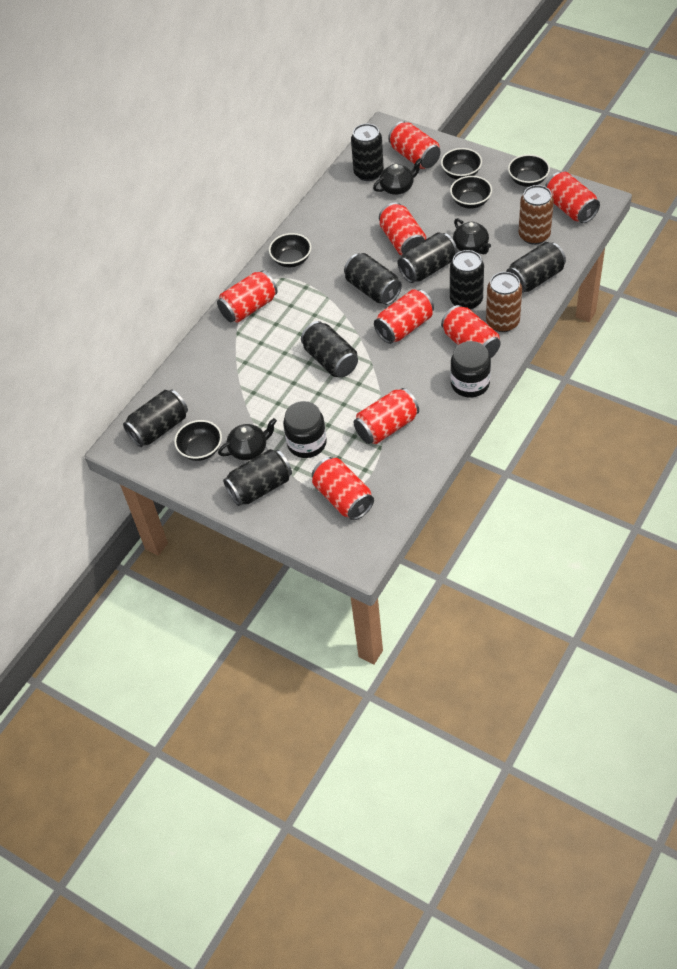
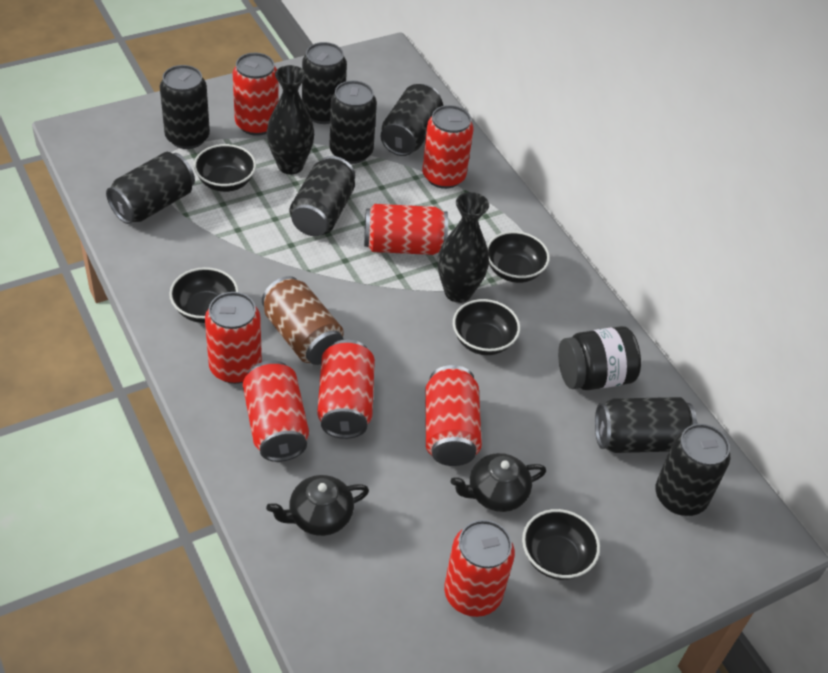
black jar: 2 -> 1
black teapot: 3 -> 2
black vase: 0 -> 2
brown can: 2 -> 1

